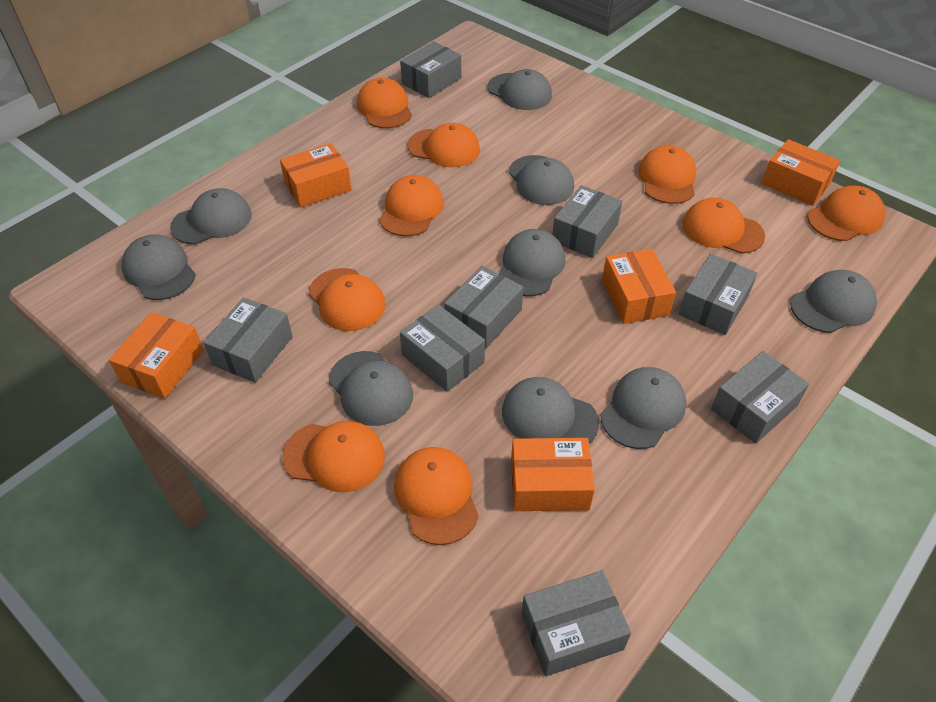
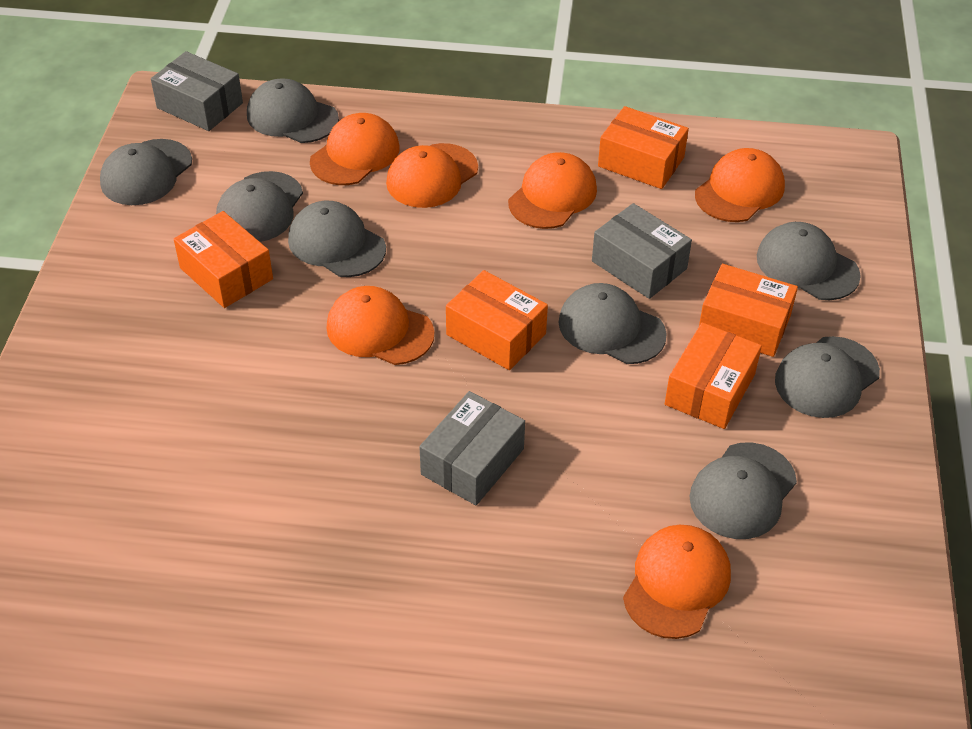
grey box: 8 -> 3
grey cap: 9 -> 8
orange cap: 9 -> 6

